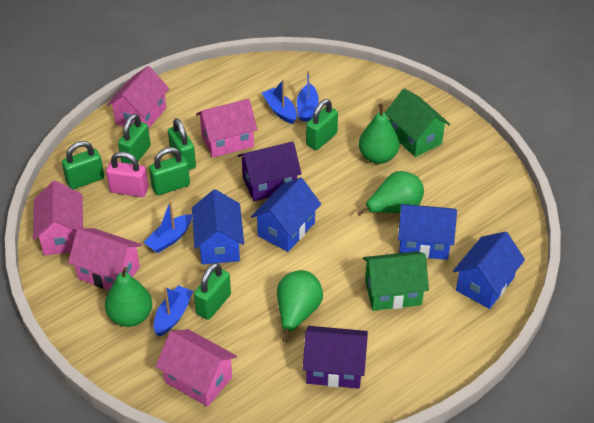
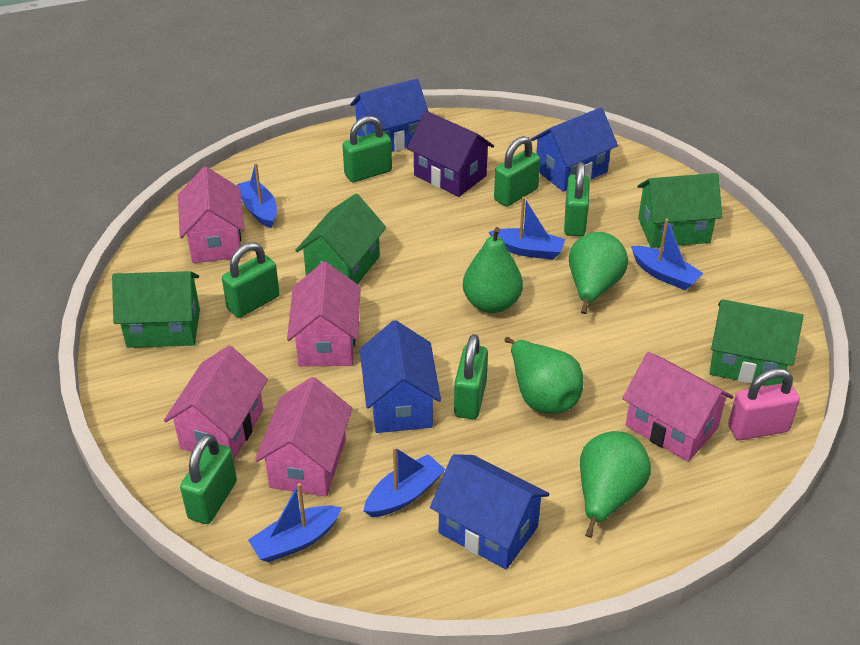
blue boat: 4 -> 5
green house: 2 -> 4
purple house: 2 -> 1

